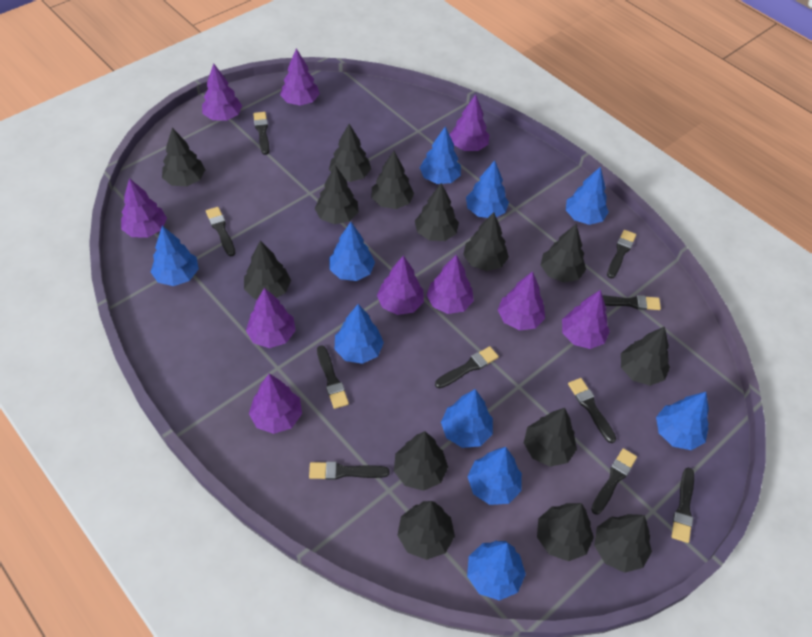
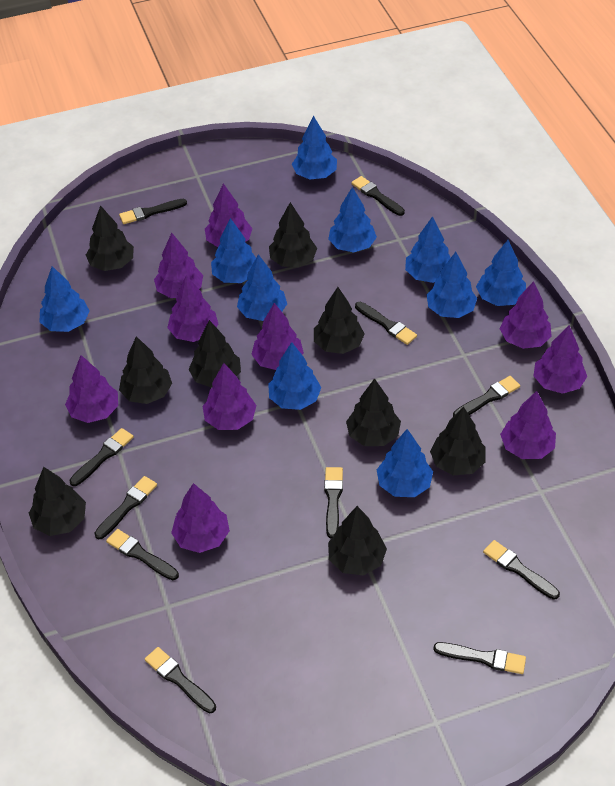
black brush: 10 -> 11
black tree: 14 -> 9

